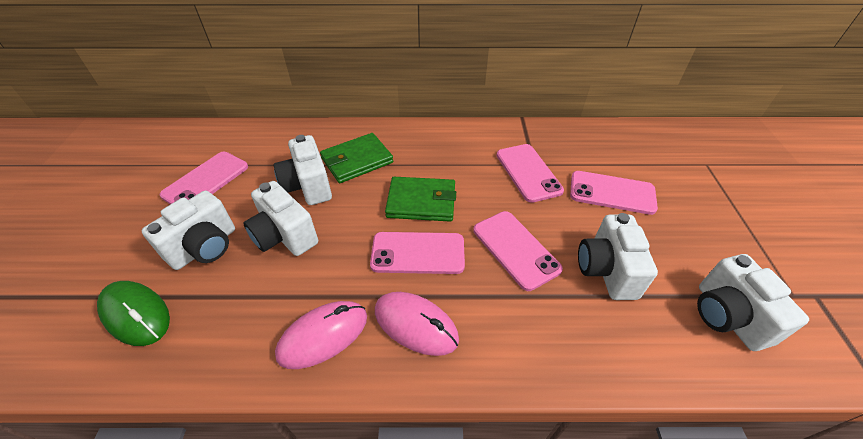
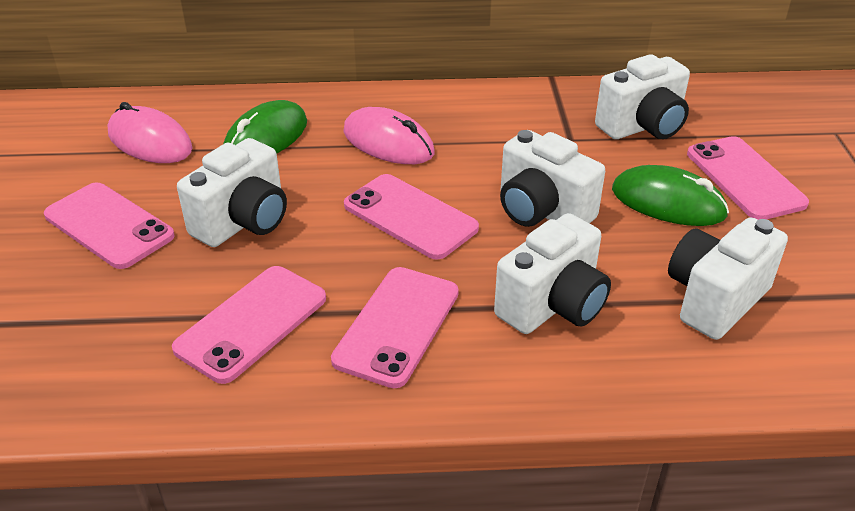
green mouse: 1 -> 2
green wallet: 2 -> 0

